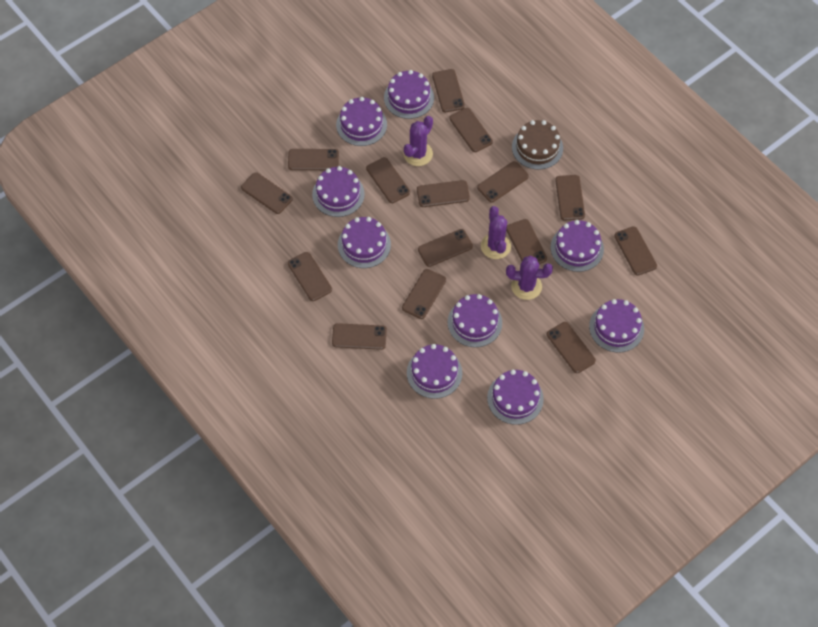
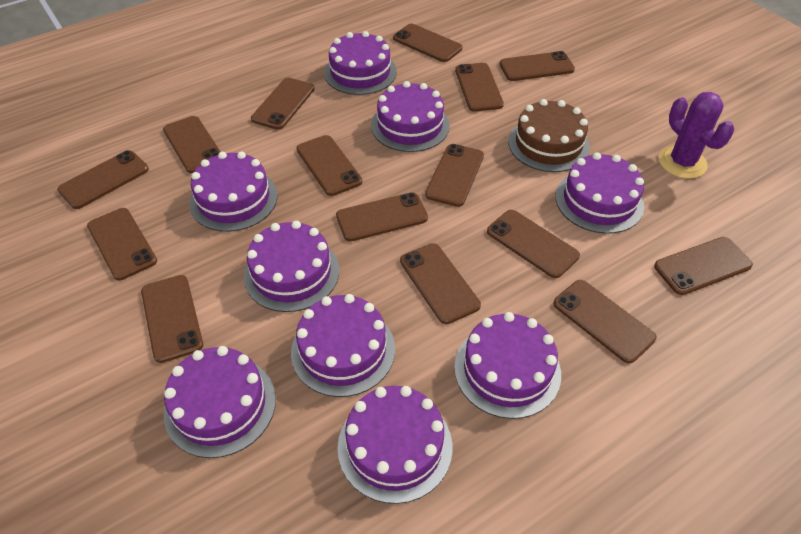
purple cactus: 3 -> 1

